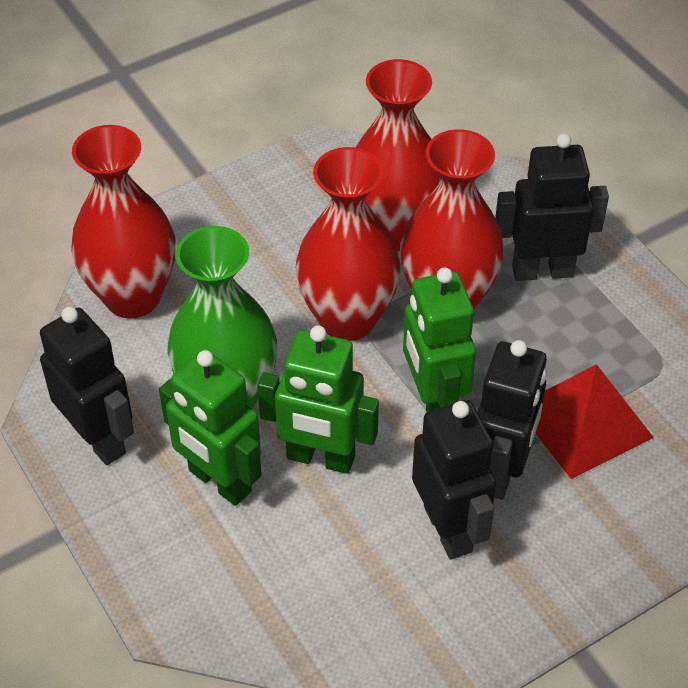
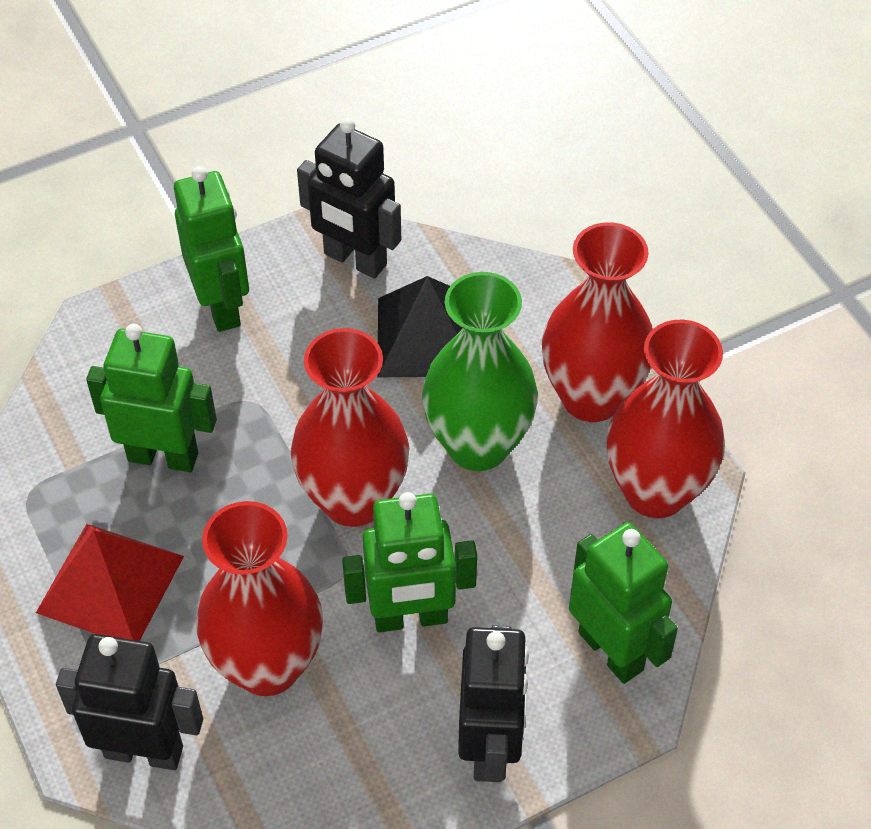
black pyramid: 0 -> 1
black robot: 4 -> 3
green robot: 3 -> 4

